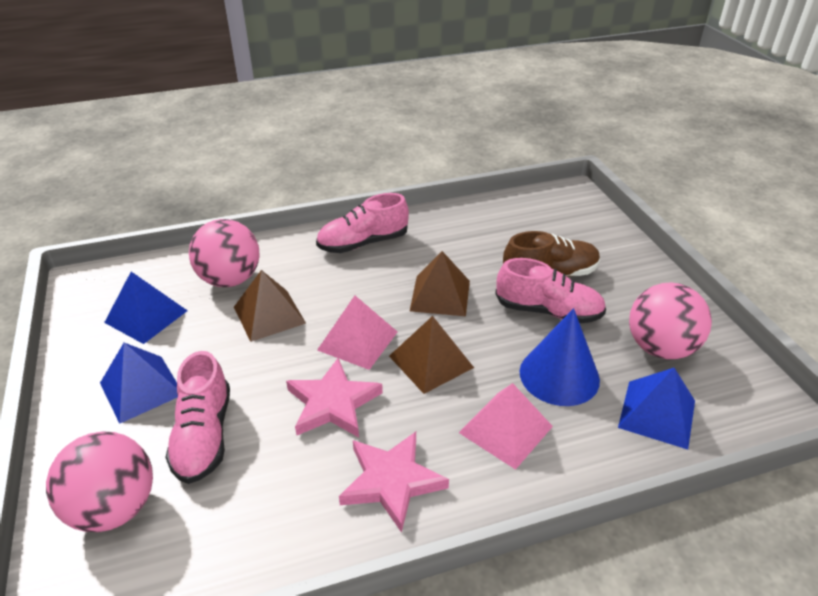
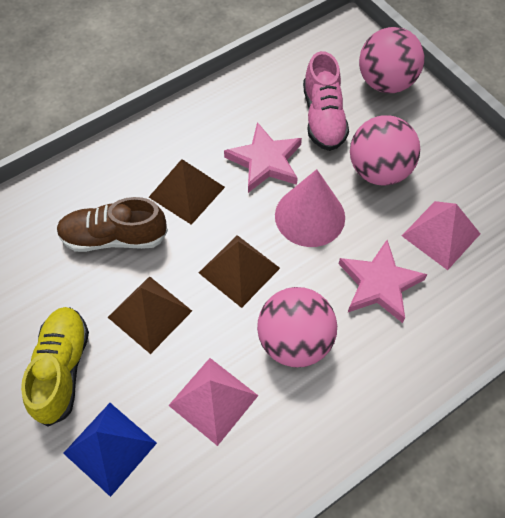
blue cone: 1 -> 0
blue pyramid: 3 -> 1
pink cone: 0 -> 1
pink shoe: 3 -> 1
yellow shoe: 0 -> 1

